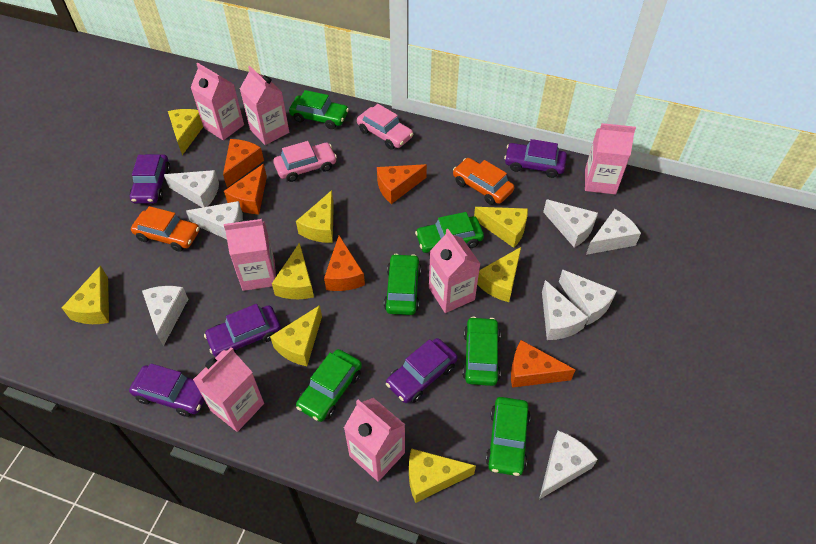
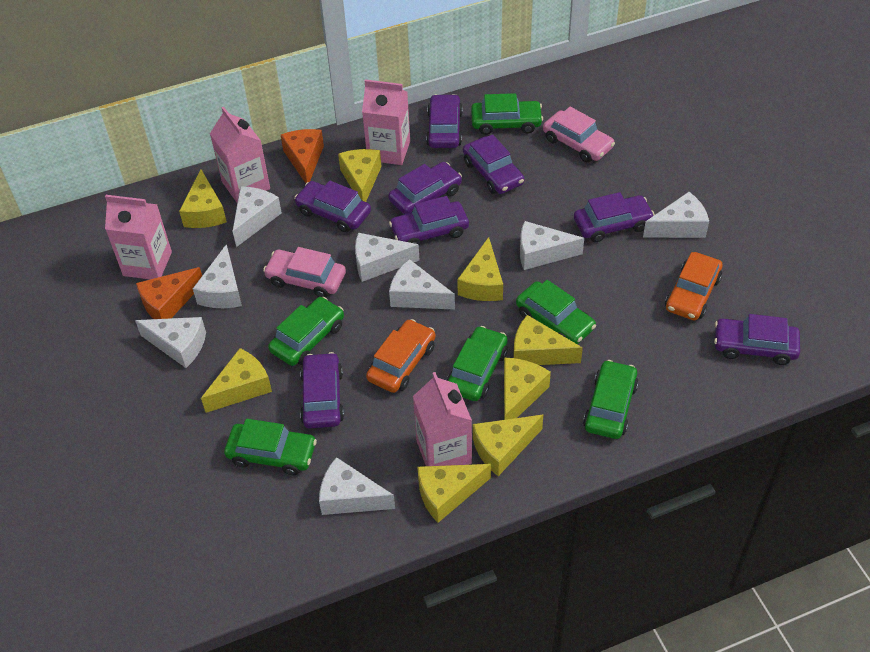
orange cheese: 5 -> 2
pink carton: 7 -> 4
purple car: 5 -> 8

